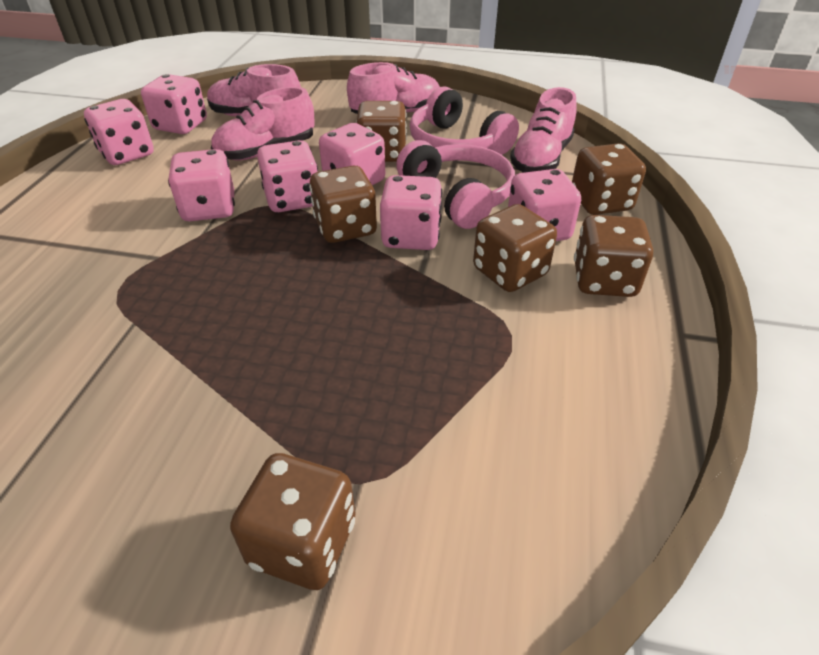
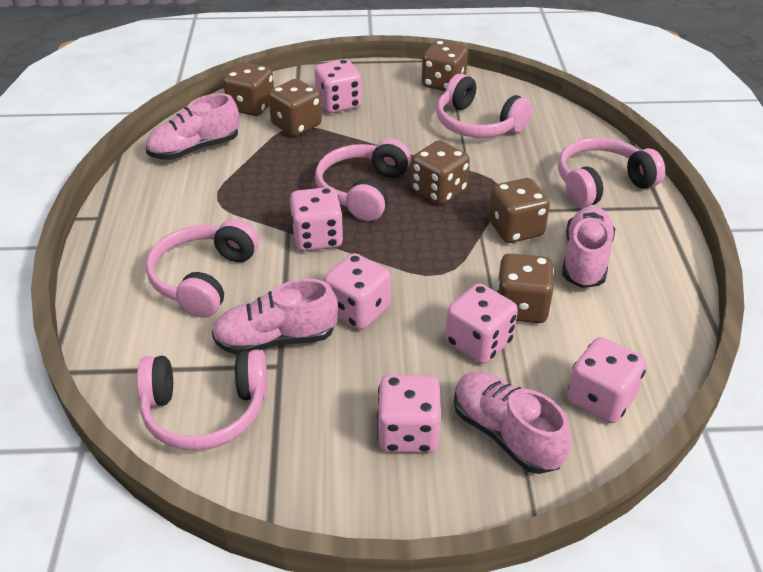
pink dice: 7 -> 6
pink headphones: 2 -> 5

